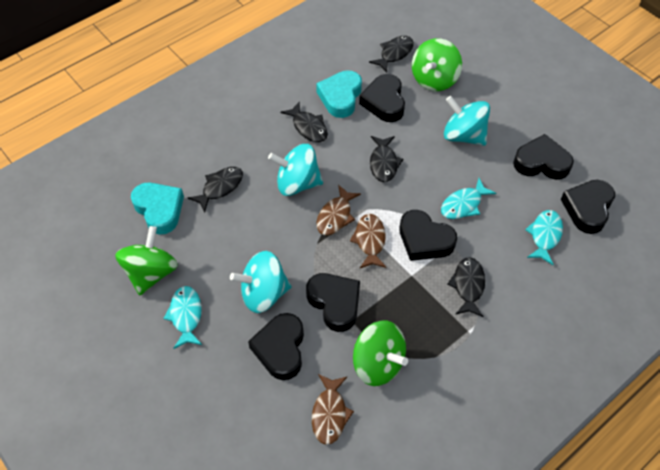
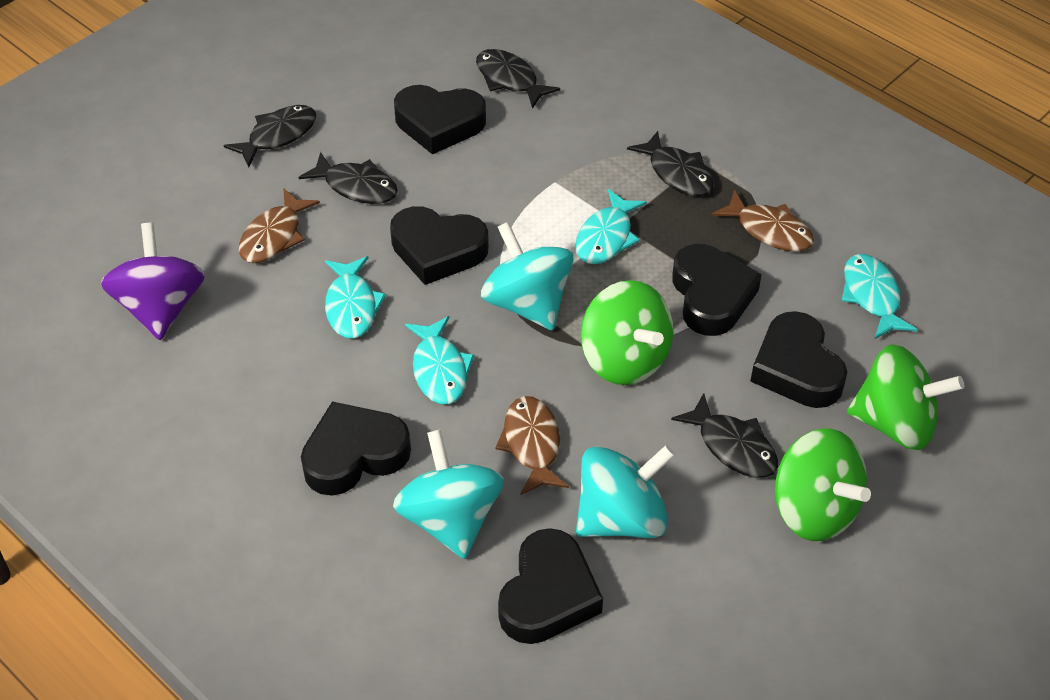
purple spinning top: 0 -> 1
turquoise fish: 3 -> 4
turquoise heart: 2 -> 0

